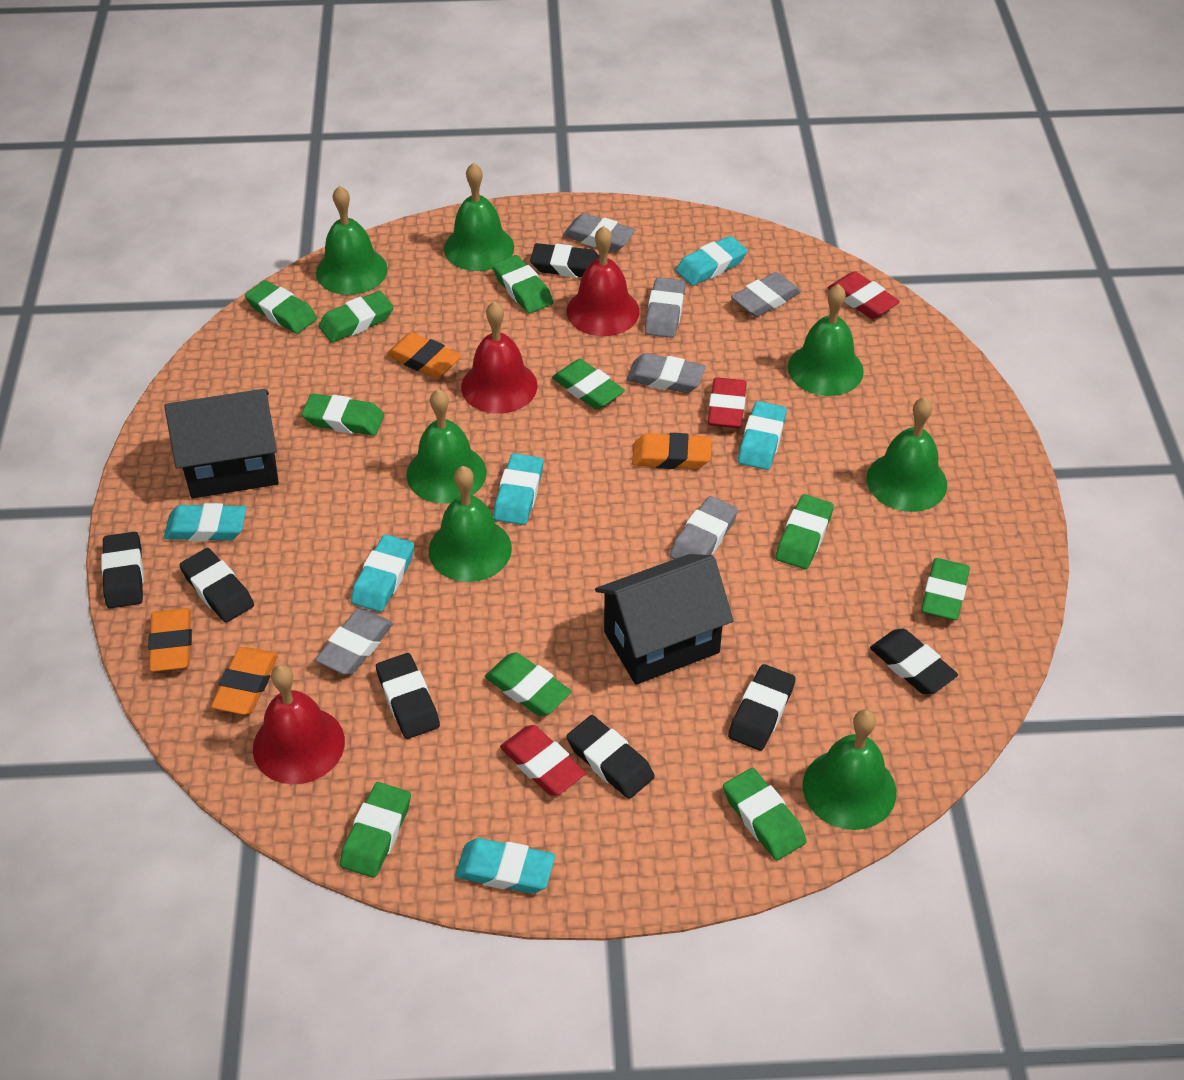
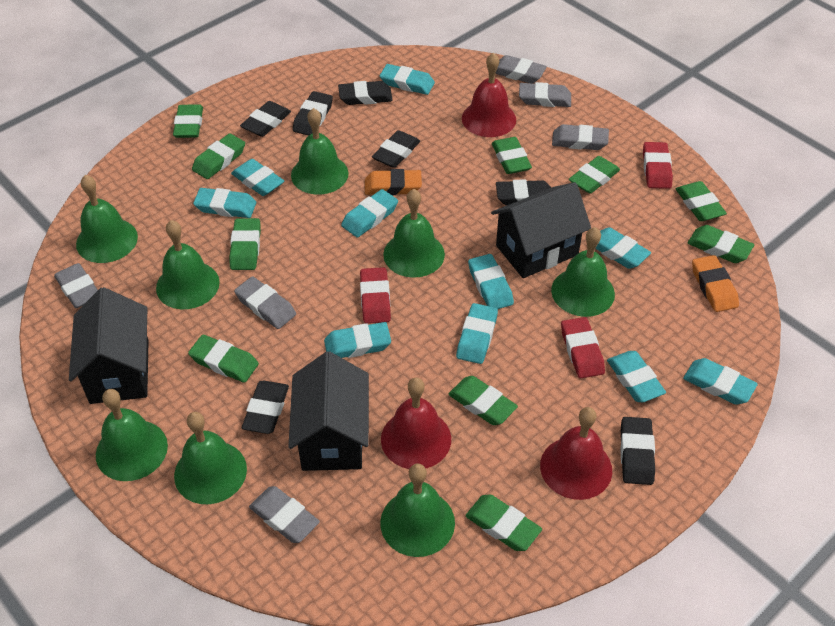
black house: 2 -> 3
green bell: 7 -> 8
orange eraser: 4 -> 2
turquoise eraser: 6 -> 10

